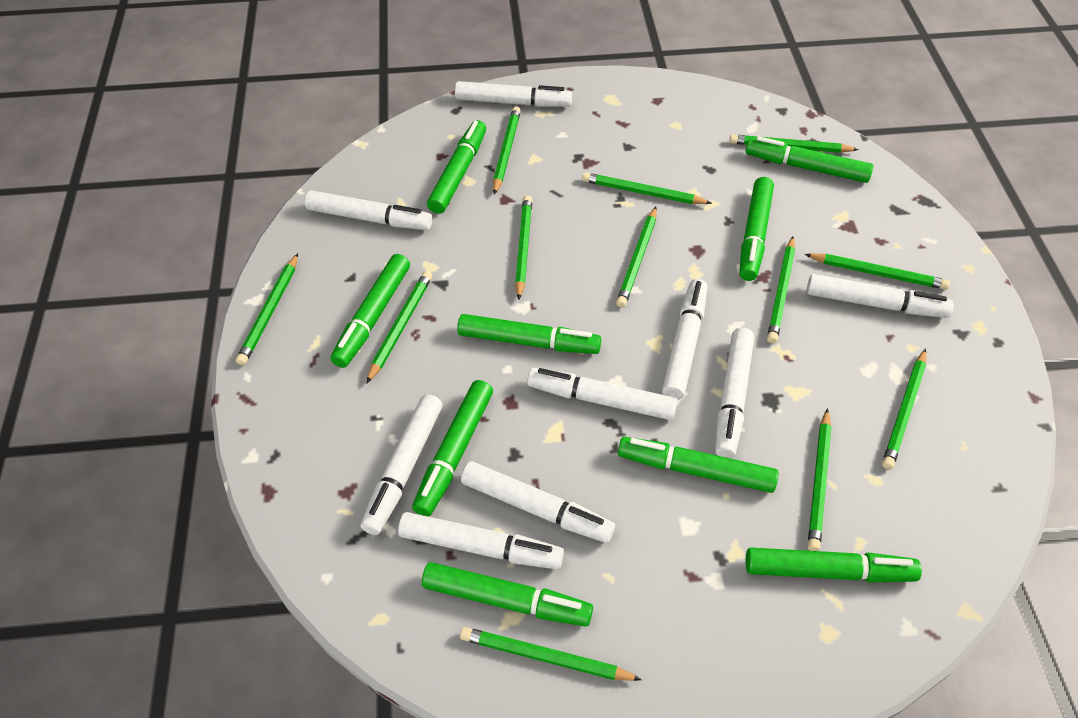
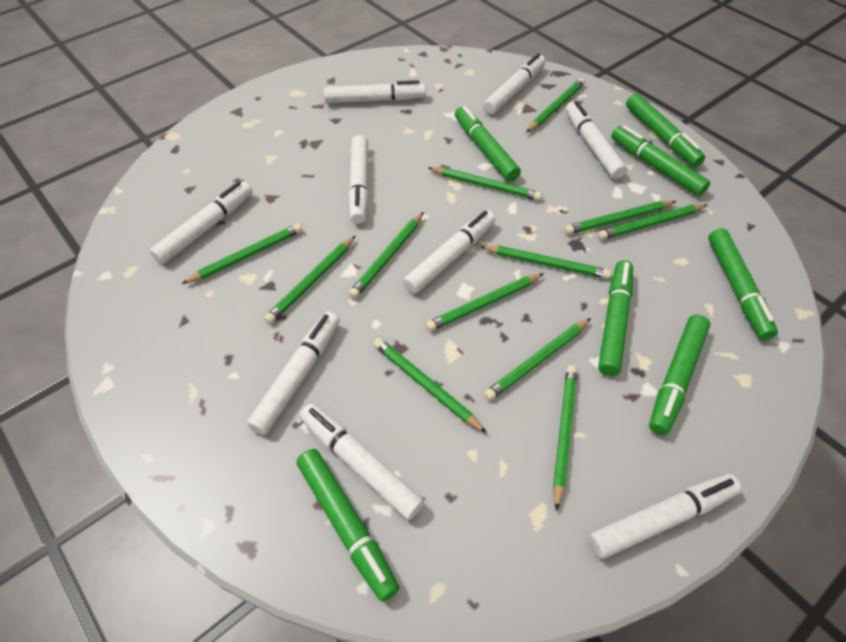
green marker: 9 -> 7

